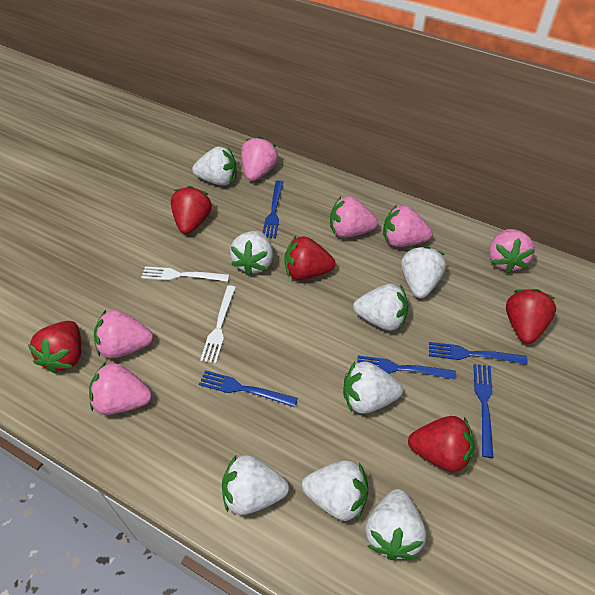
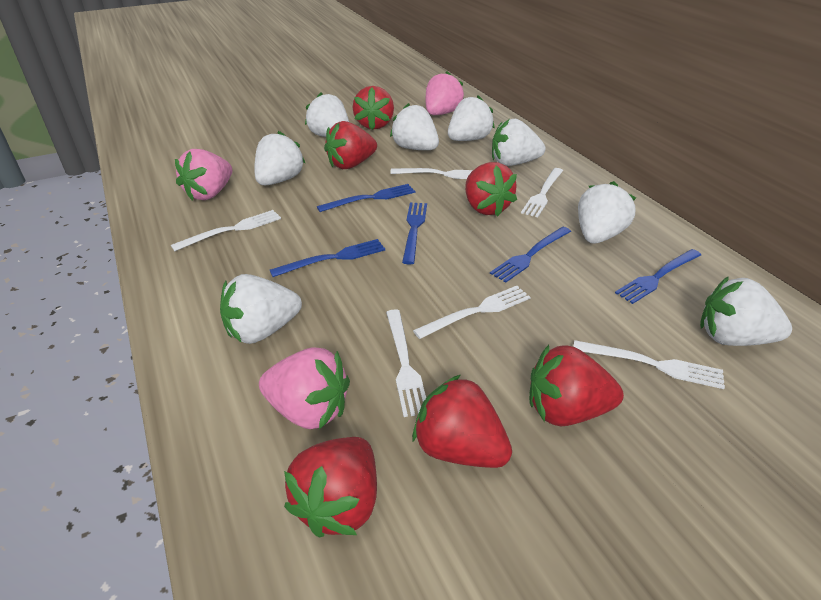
pink strawberry: 6 -> 3
red strawberry: 5 -> 6
white fork: 2 -> 6

